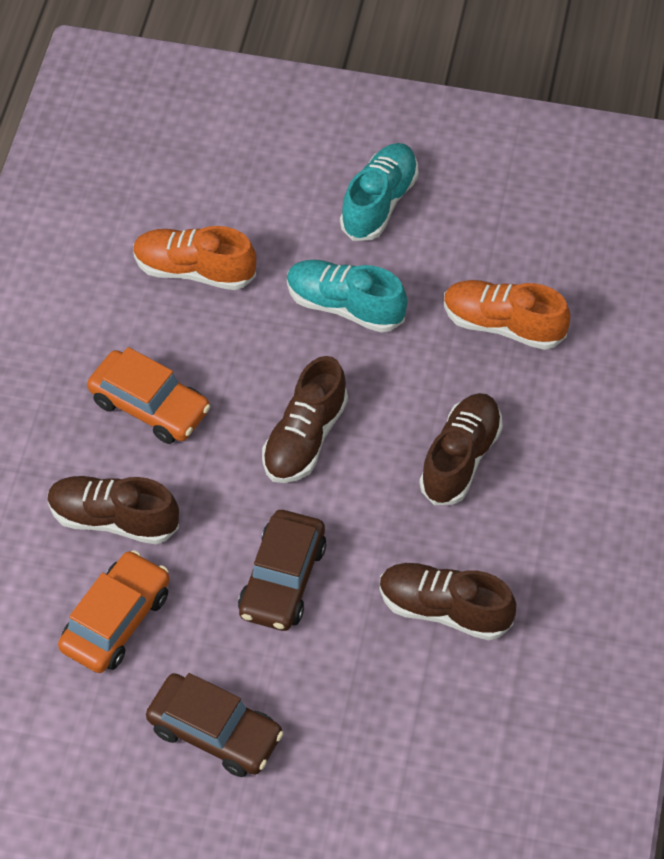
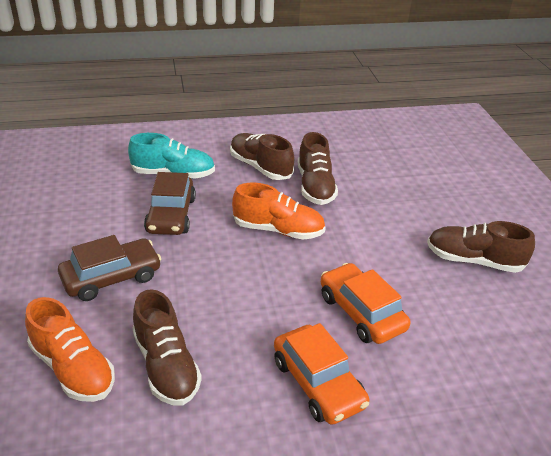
turquoise shoe: 2 -> 1

